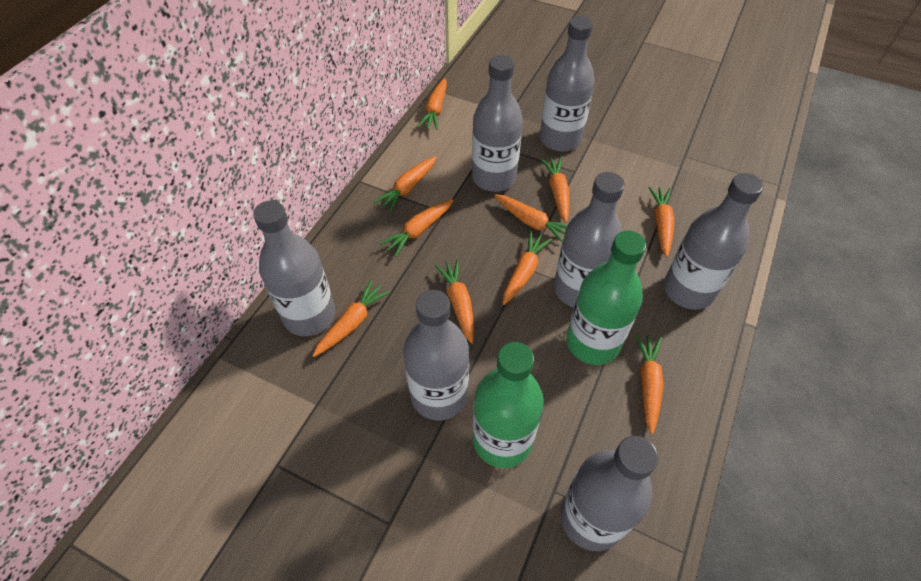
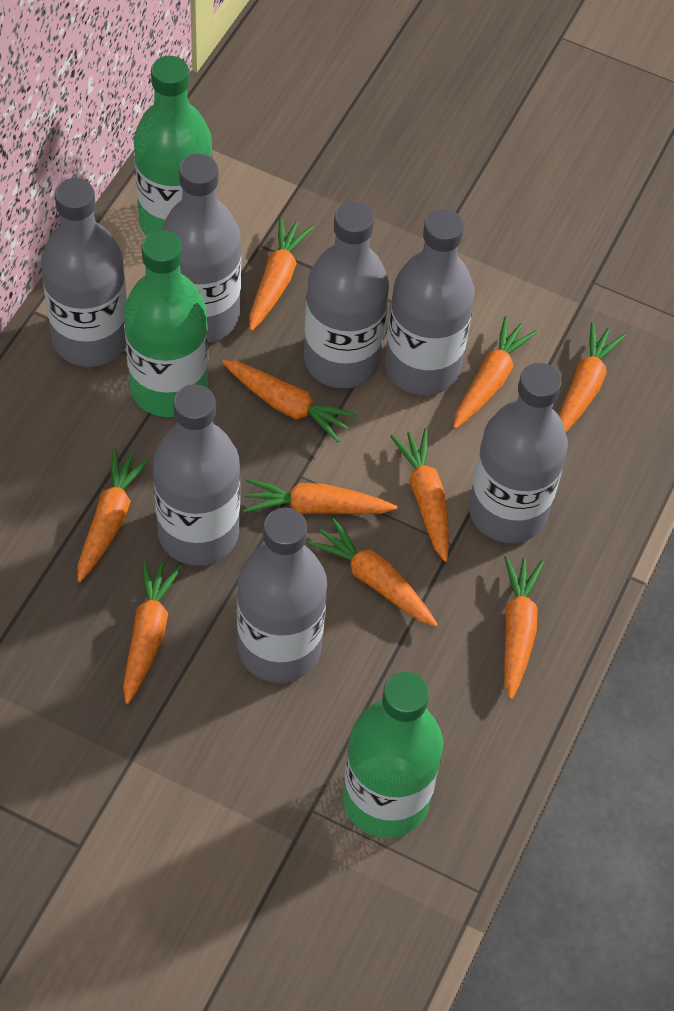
green bottle: 2 -> 3

